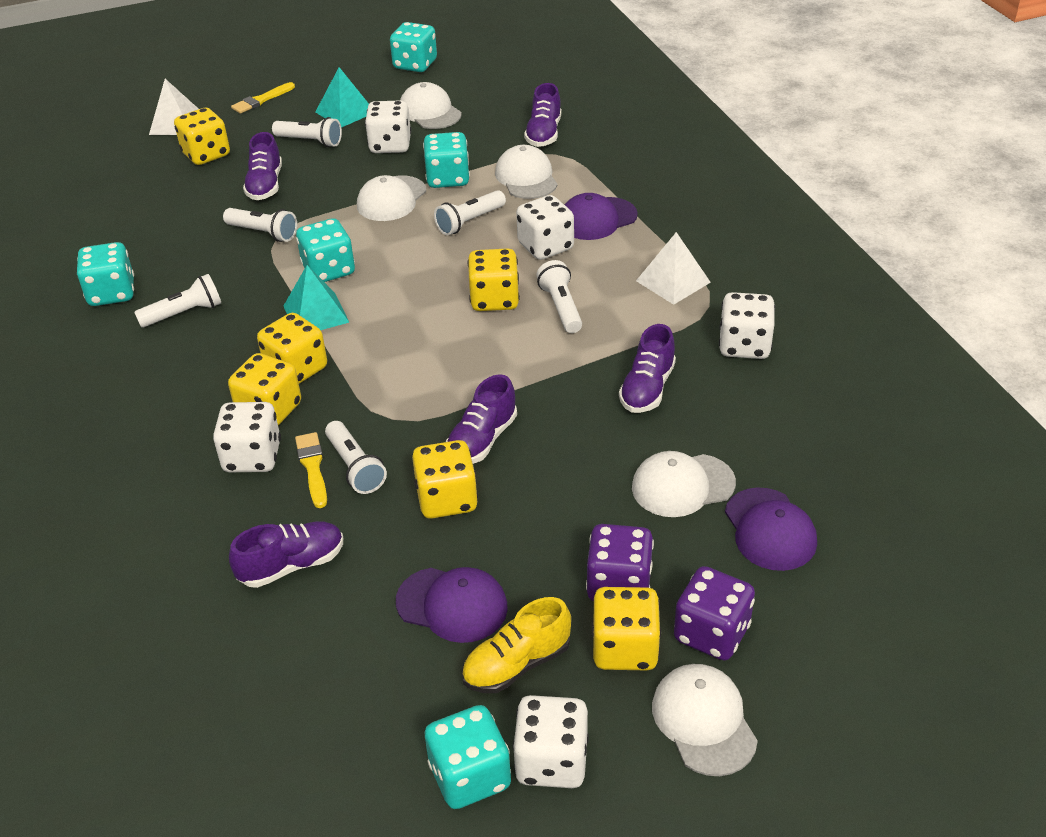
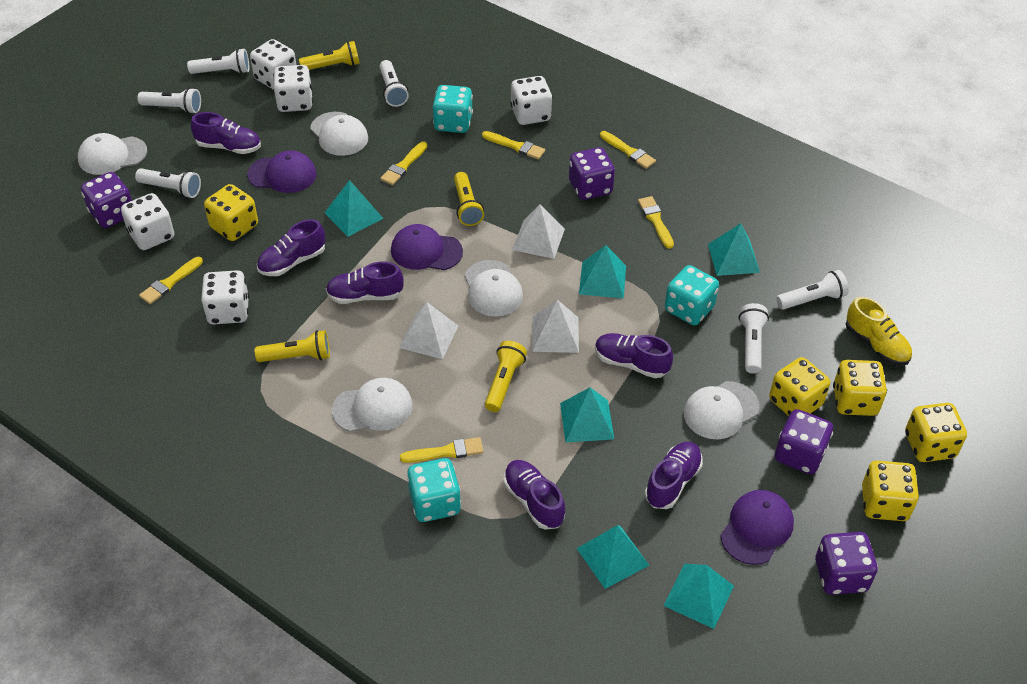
purple dice: 2 -> 4
purple shoe: 5 -> 6
turquoise dice: 5 -> 3
turquoise pyramid: 2 -> 6
white pyramid: 2 -> 3
yellow brush: 2 -> 6
yellow dice: 6 -> 5
yellow flashlight: 0 -> 4

